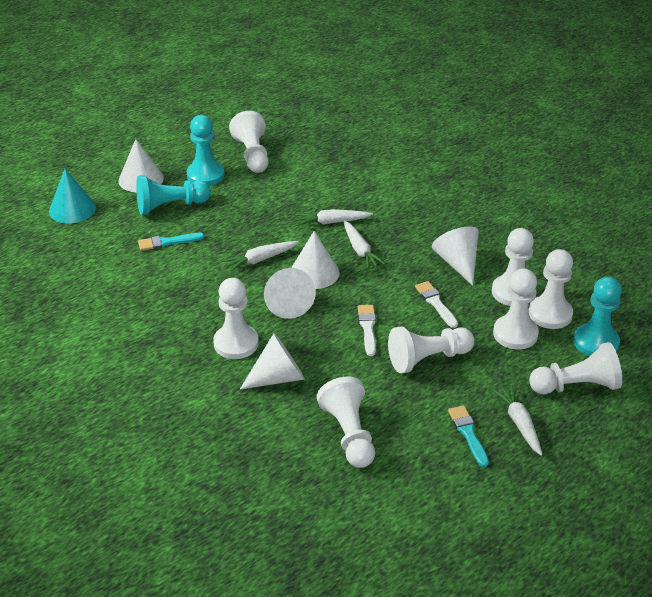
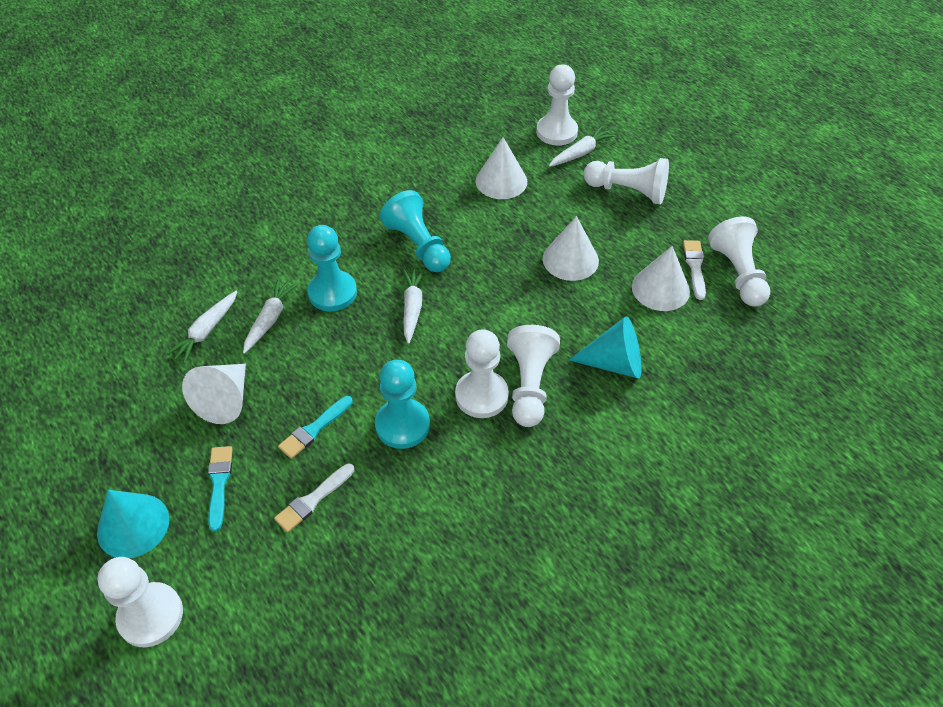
turquoise cone: 1 -> 2
white cone: 5 -> 4
white pawn: 8 -> 6

